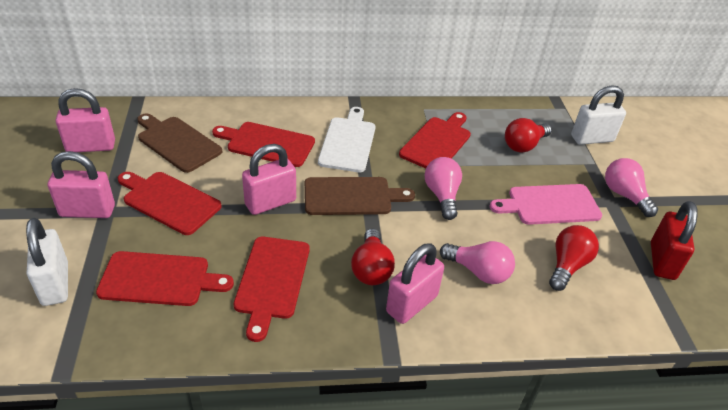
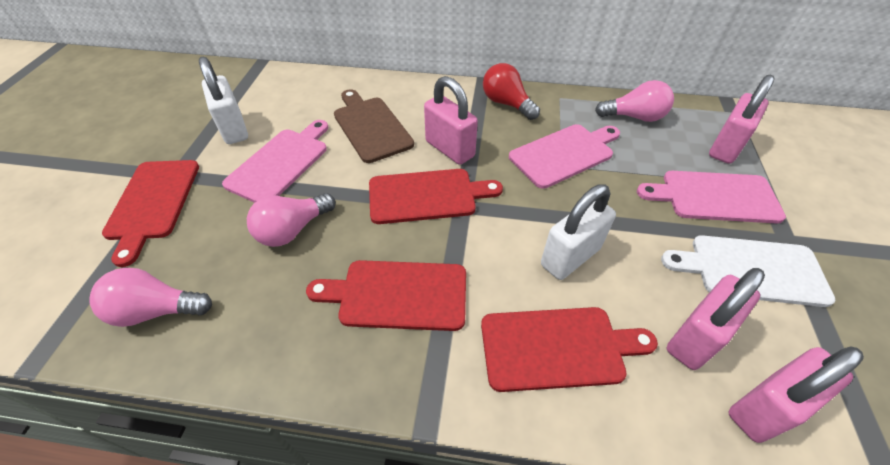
brown cutting board: 2 -> 1
pink cutting board: 1 -> 3
red cutting board: 5 -> 4
red light bulb: 3 -> 1
red padlock: 1 -> 0

